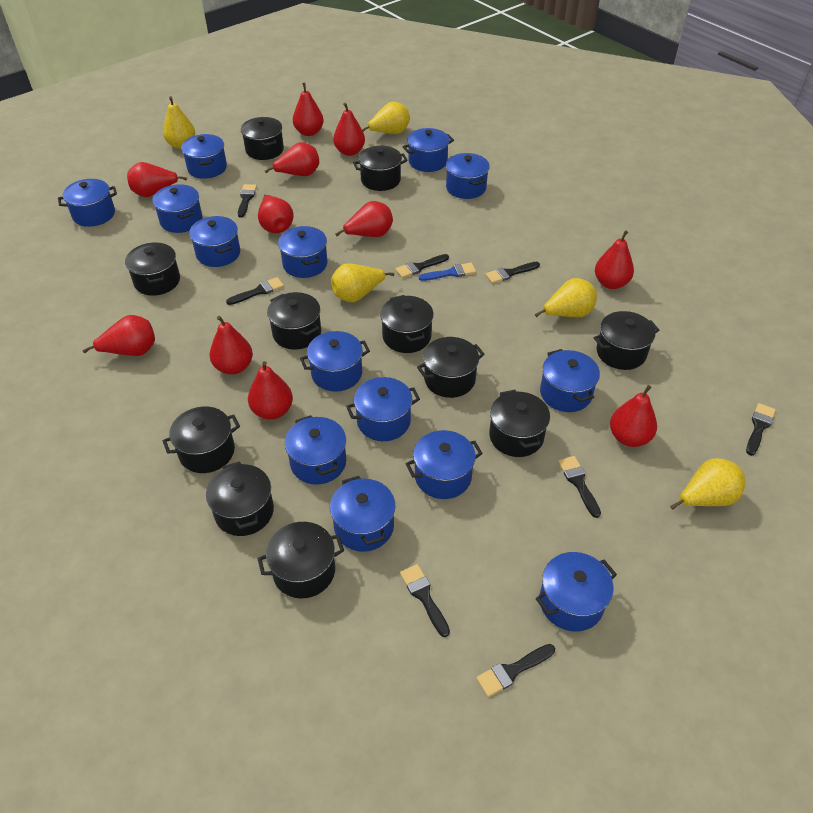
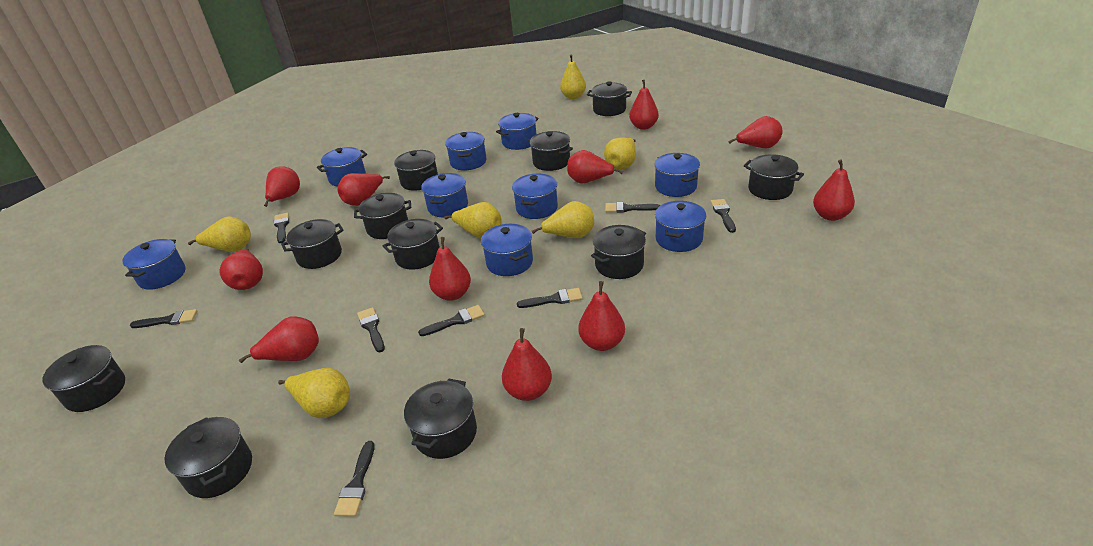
blue brush: 1 -> 0
blue pot: 14 -> 9
yellow pear: 5 -> 6

